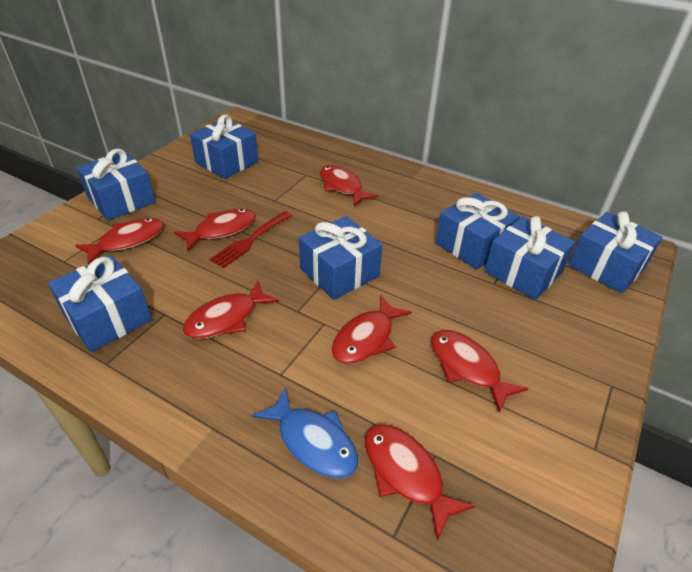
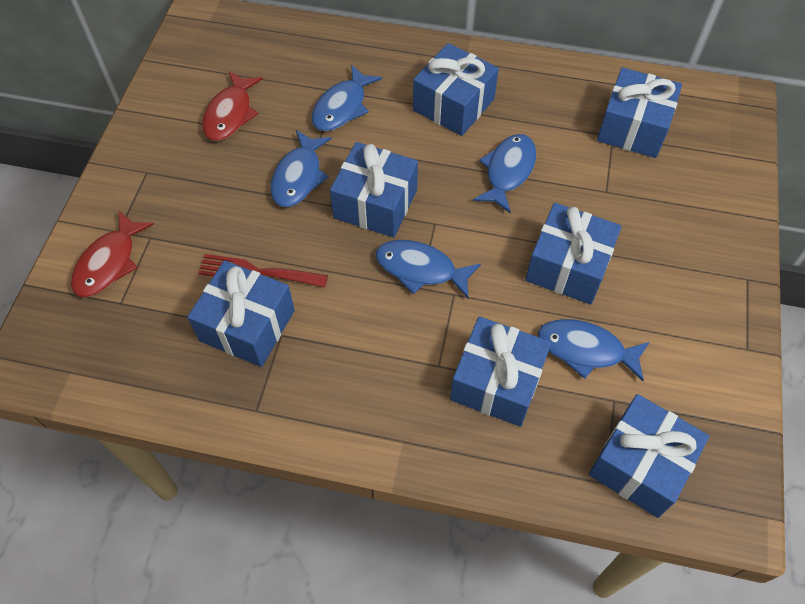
blue fish: 1 -> 5
red fish: 7 -> 2

